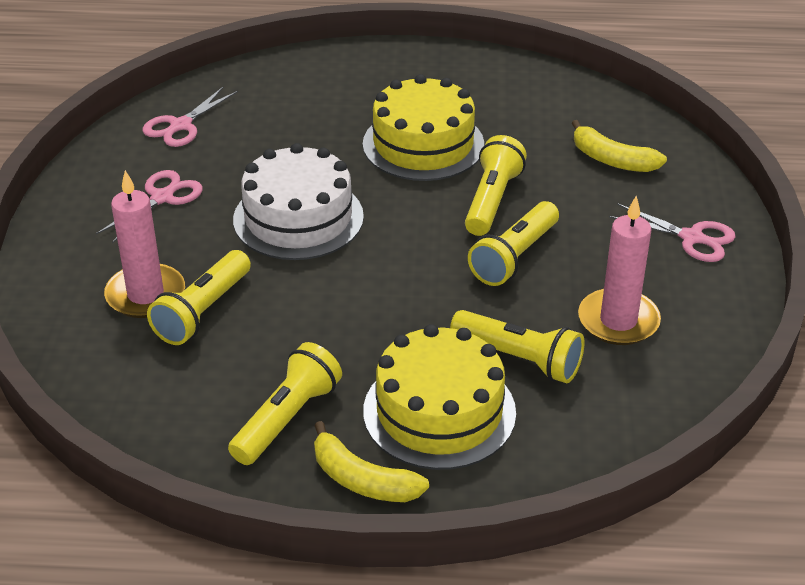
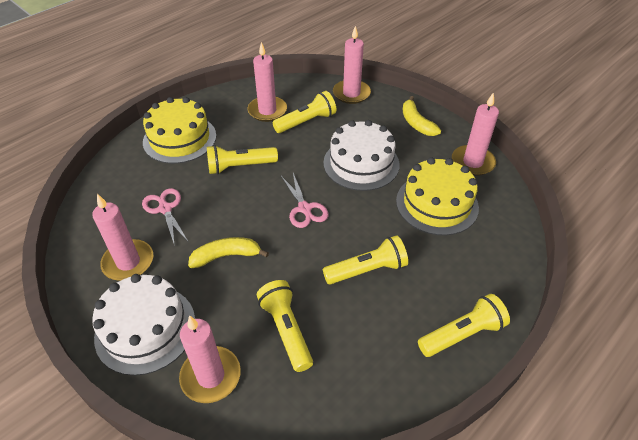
pink candle: 2 -> 5
pink scissors: 3 -> 2
white cake: 1 -> 2

